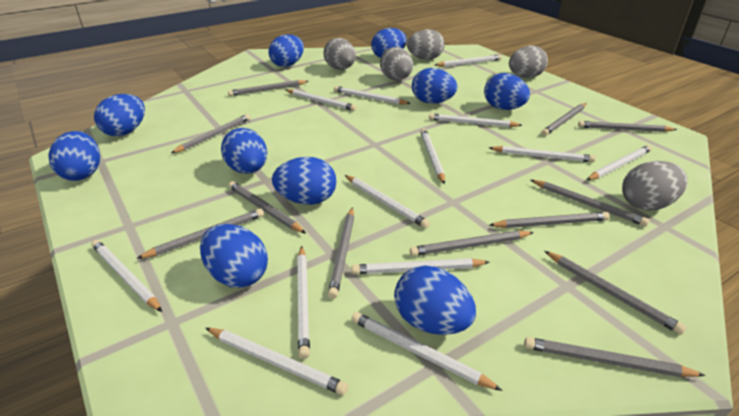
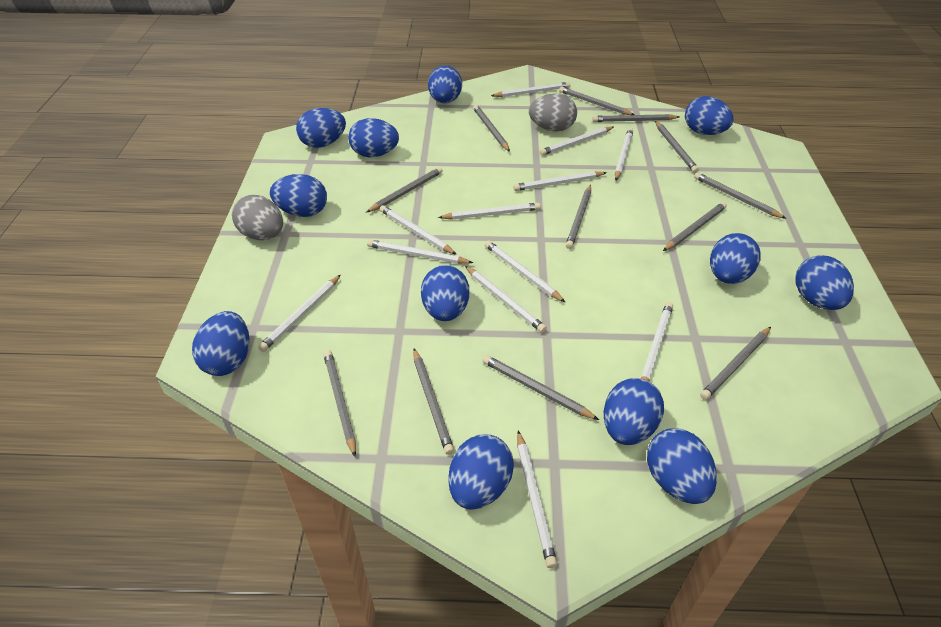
blue egg: 10 -> 12
grey egg: 5 -> 2
white pencil: 13 -> 12

